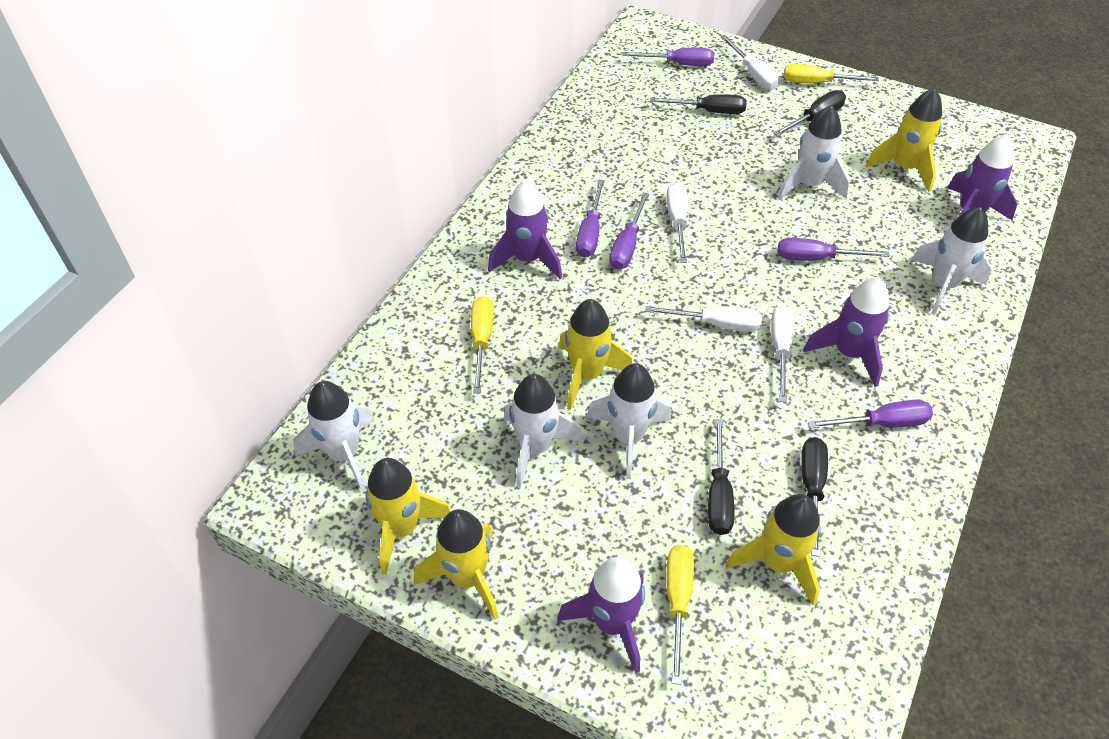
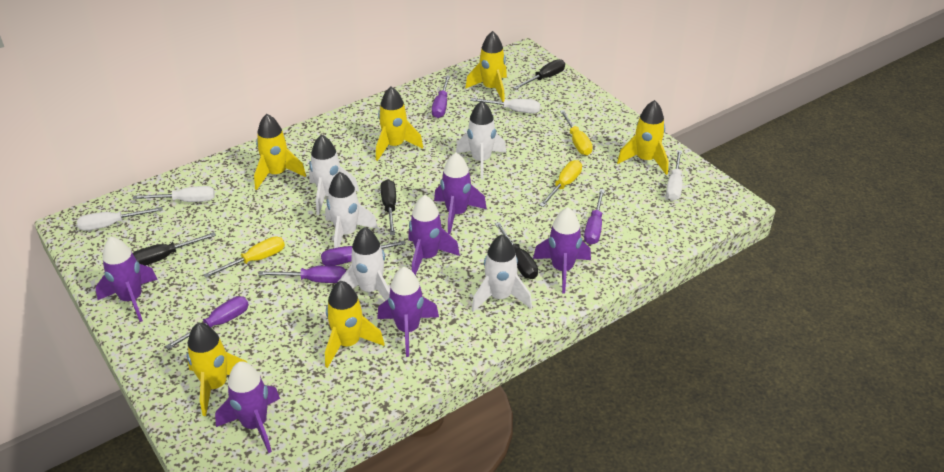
purple rocket: 4 -> 6
yellow rocket: 5 -> 6

